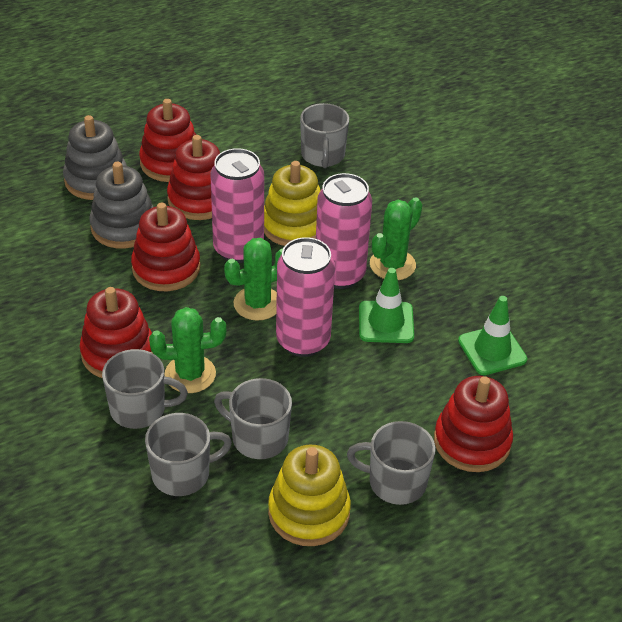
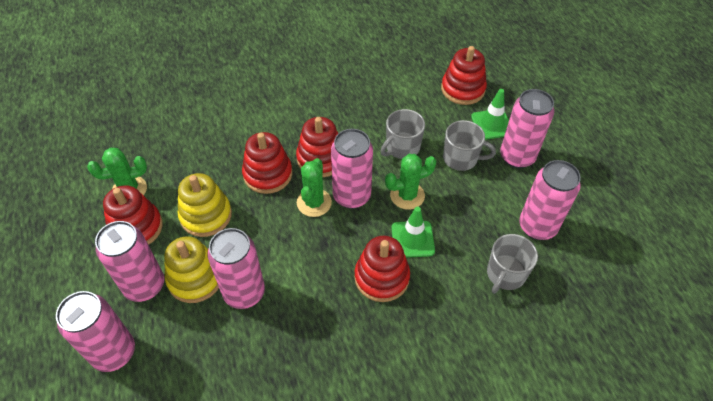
grey mug: 5 -> 3
grey stacking toy: 2 -> 0
pink can: 3 -> 6

